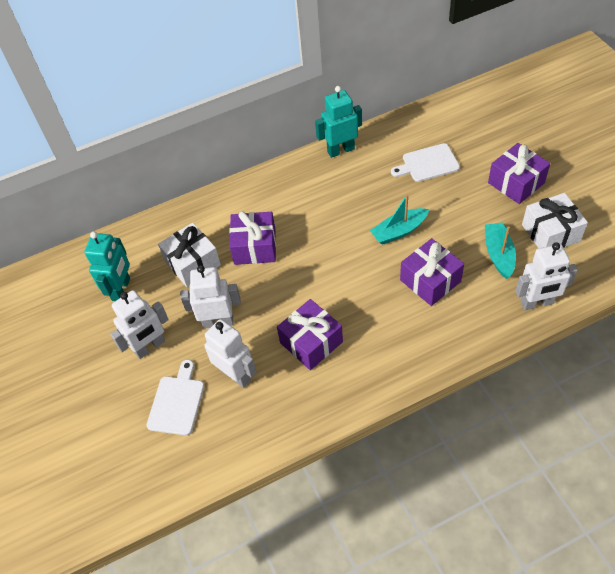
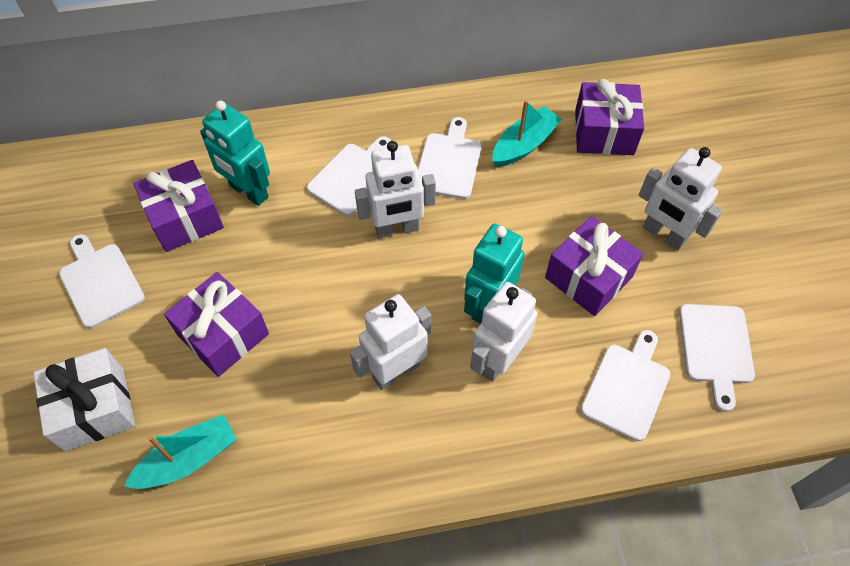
white cutting board: 2 -> 5
white gift: 2 -> 1

